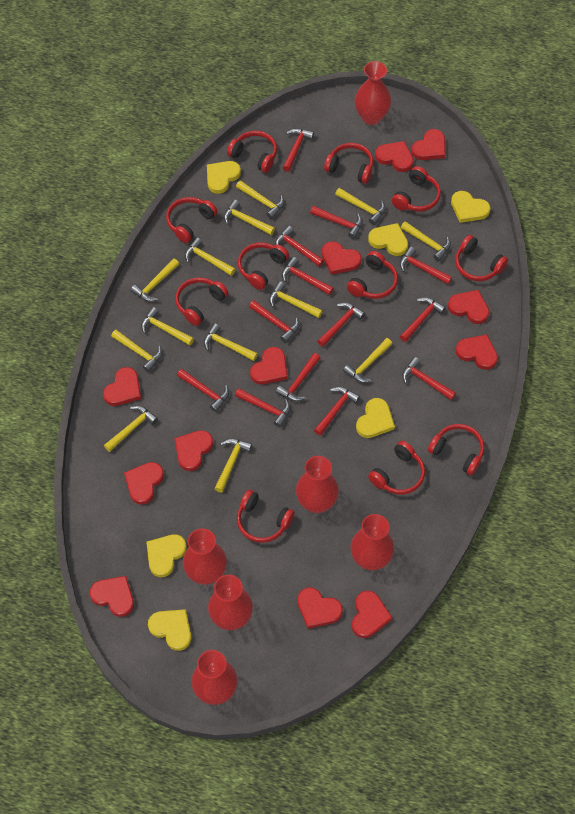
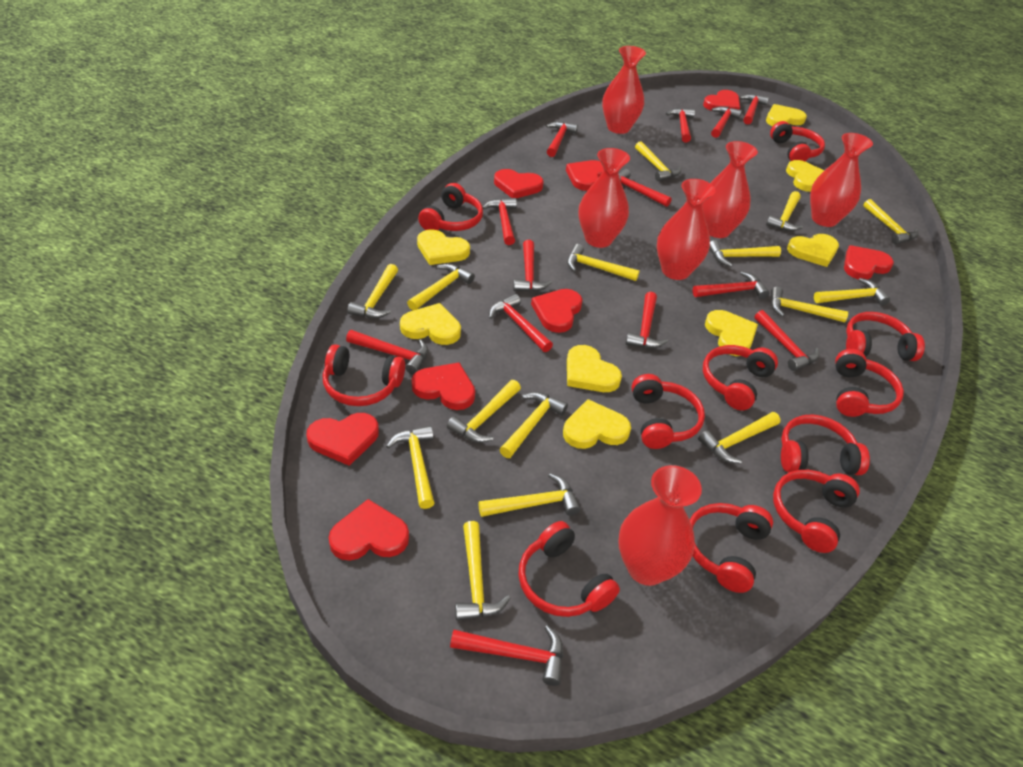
red heart: 12 -> 8
yellow hammer: 13 -> 15
yellow heart: 6 -> 8

